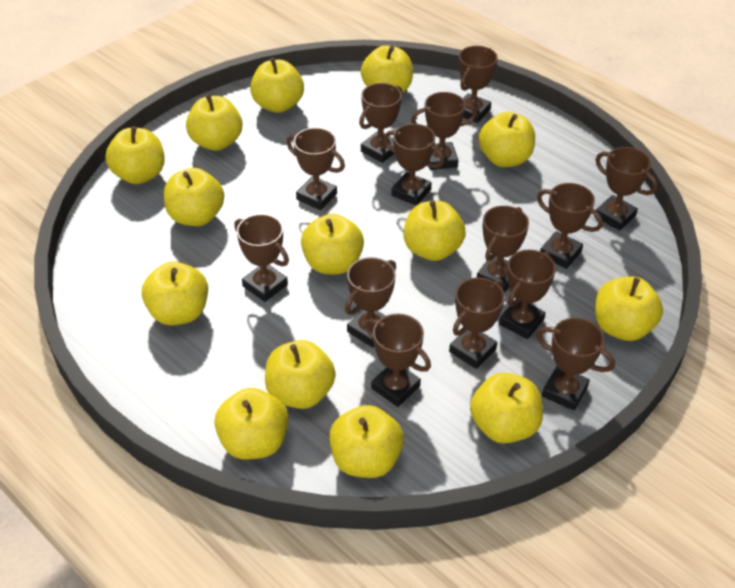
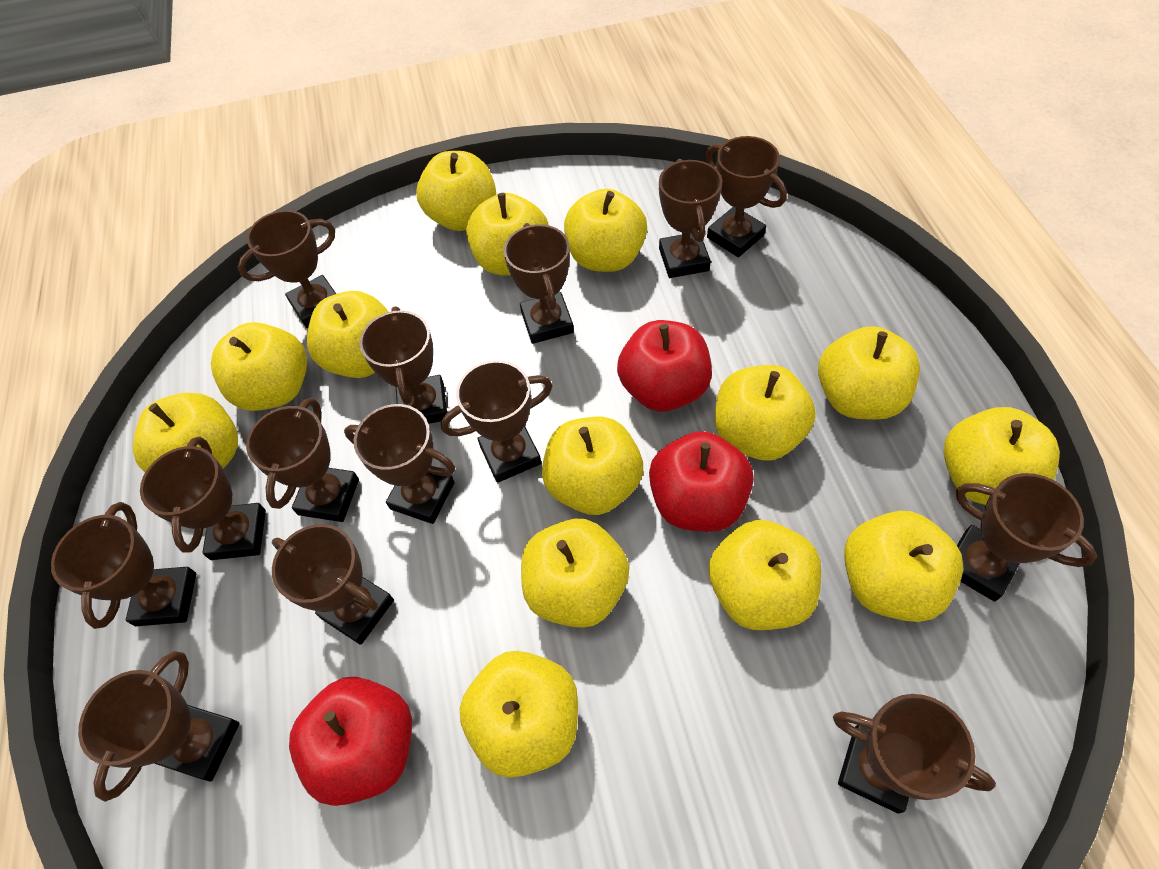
red apple: 0 -> 3

